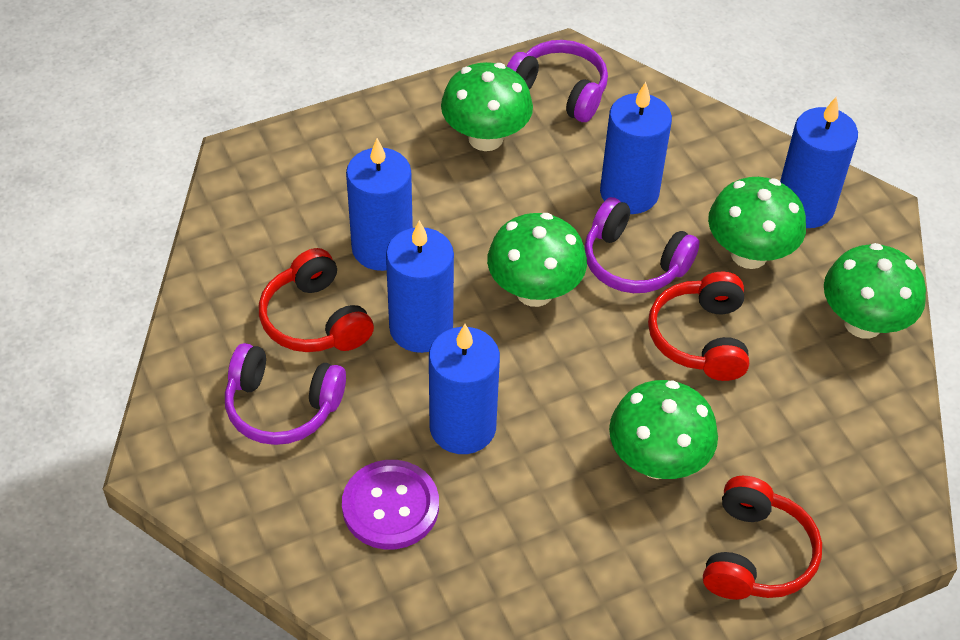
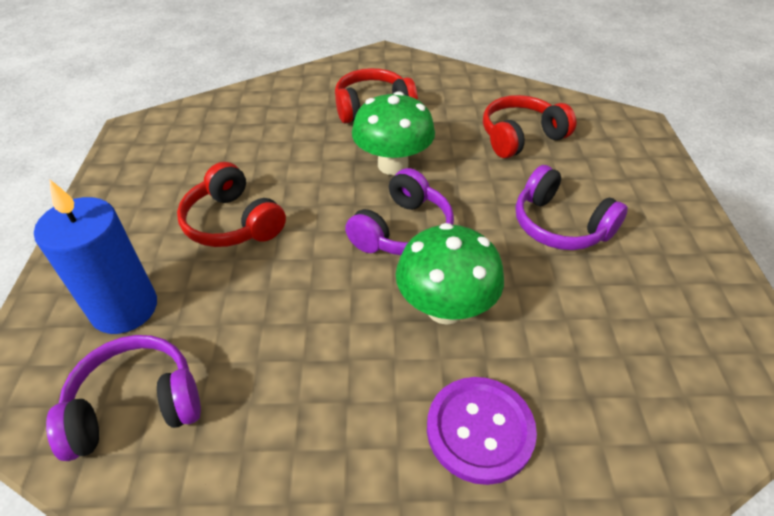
blue candle: 5 -> 1
green mushroom: 5 -> 2

